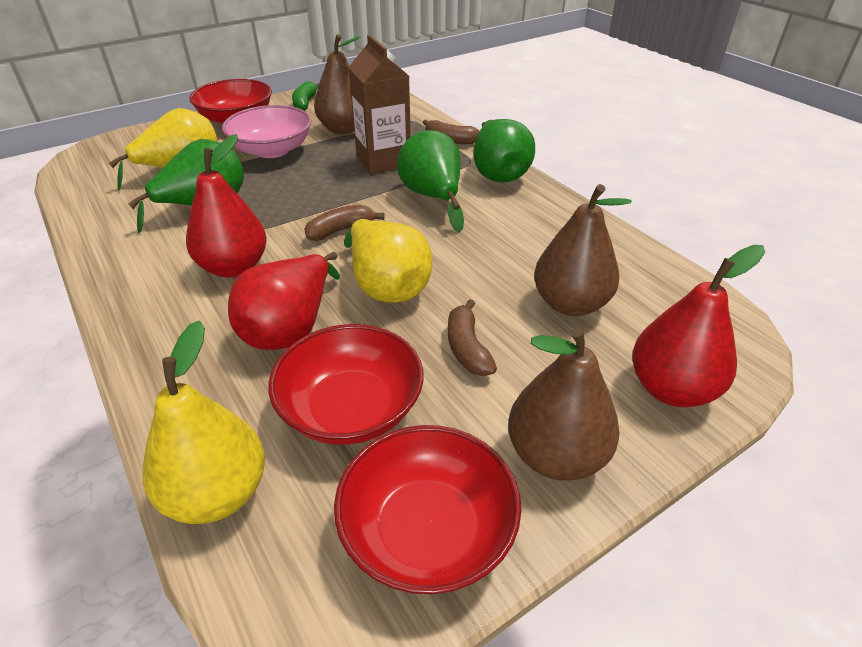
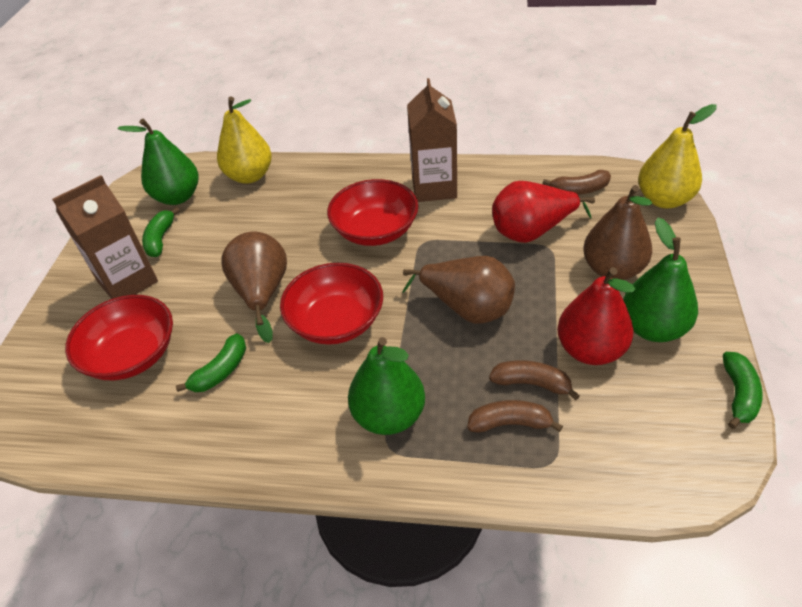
brown carton: 1 -> 2
green banana: 1 -> 3
pink bowl: 1 -> 0
red pear: 3 -> 2
yellow pear: 3 -> 2

